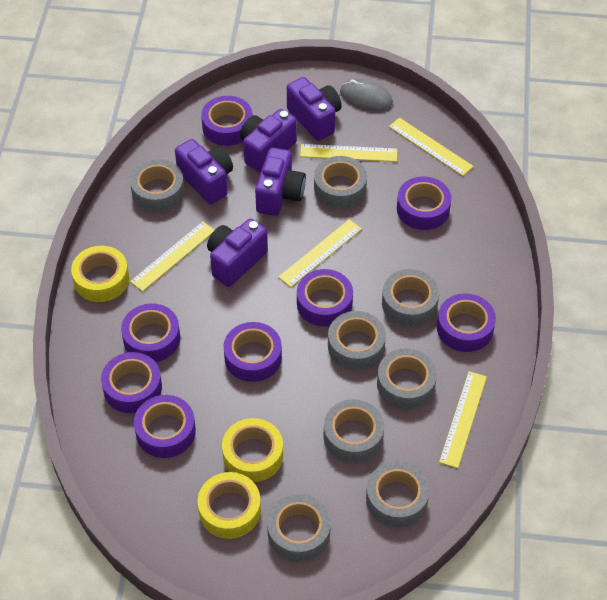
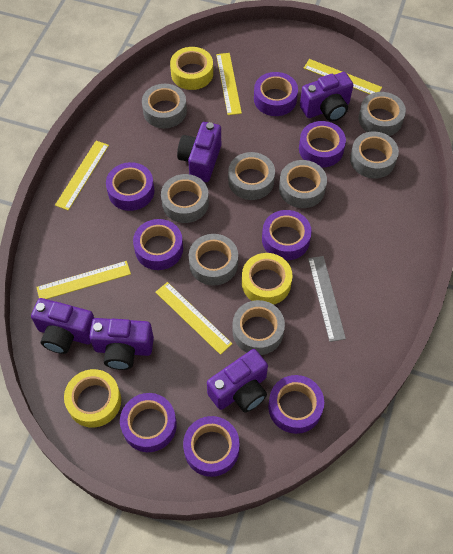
grey mouse: 1 -> 0
grey ruler: 0 -> 1

